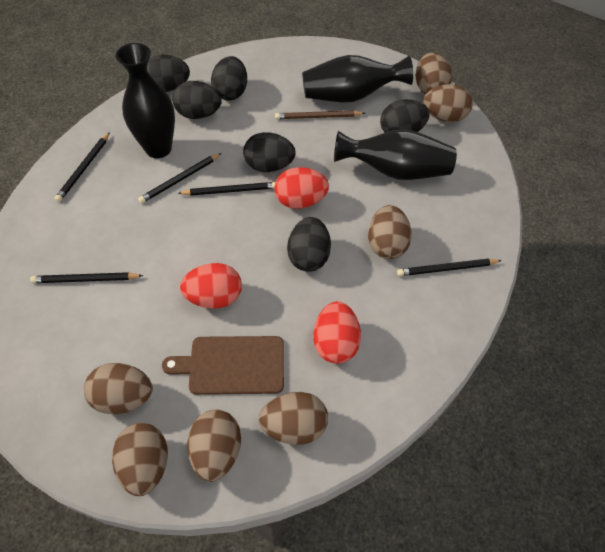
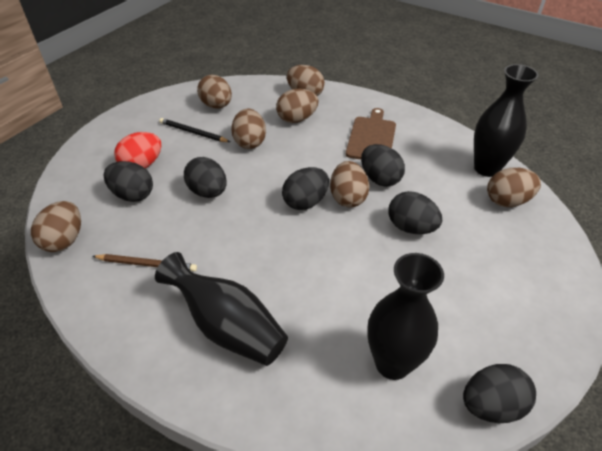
black pencil: 5 -> 1
red egg: 3 -> 1

